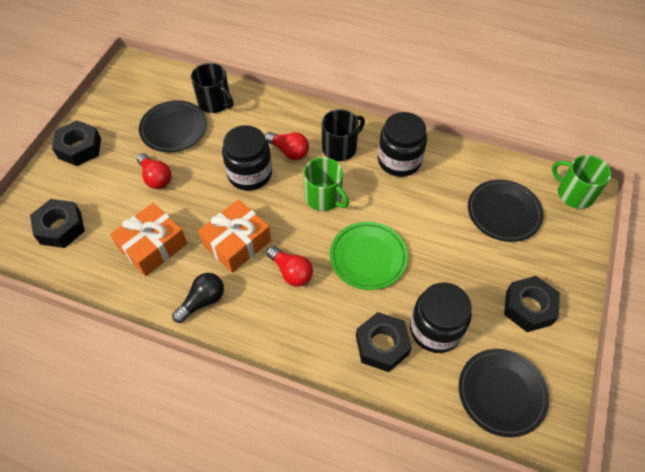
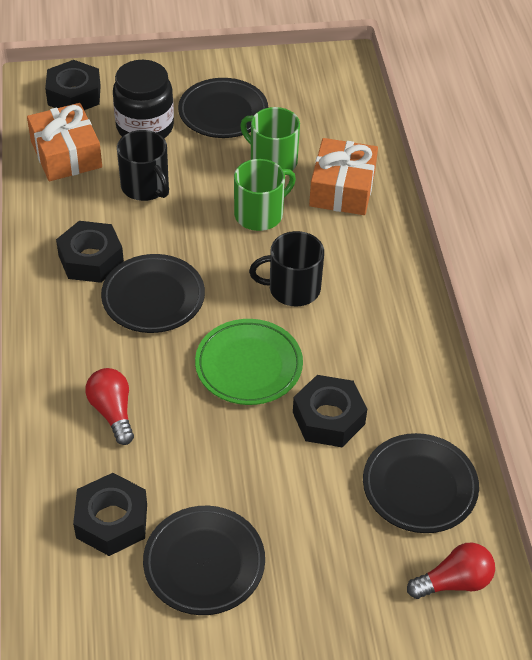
black jar: 3 -> 1
black light bulb: 1 -> 0
black plate: 3 -> 4
red light bulb: 3 -> 2

